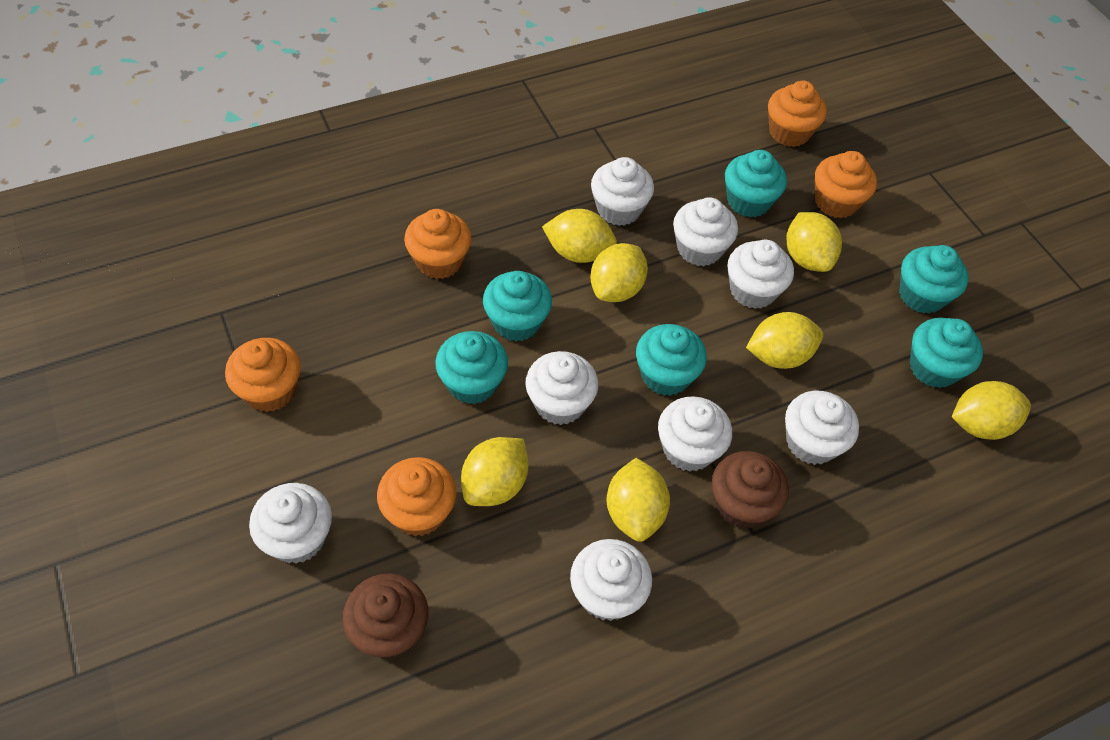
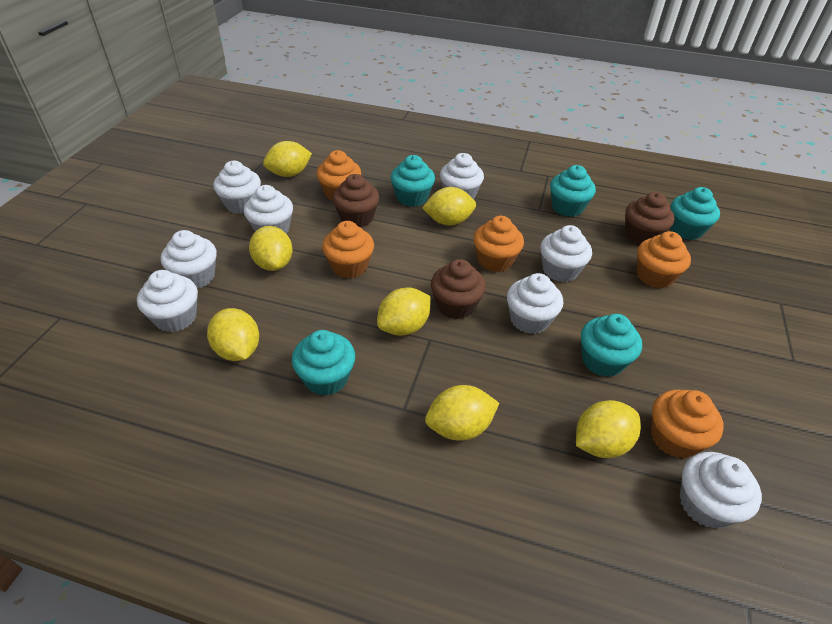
brown cupcake: 2 -> 3
turquoise cupcake: 6 -> 5

